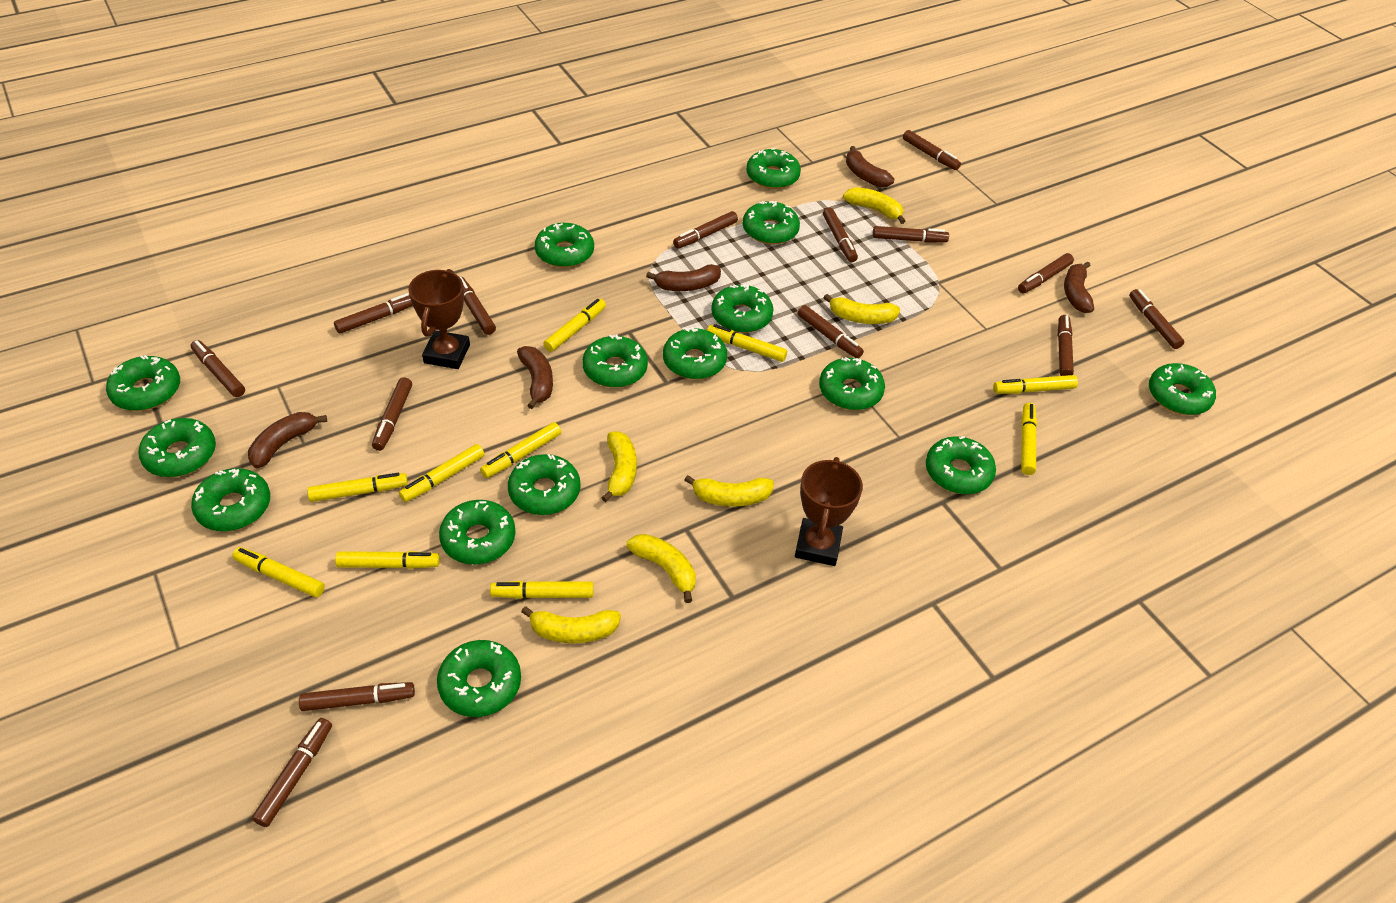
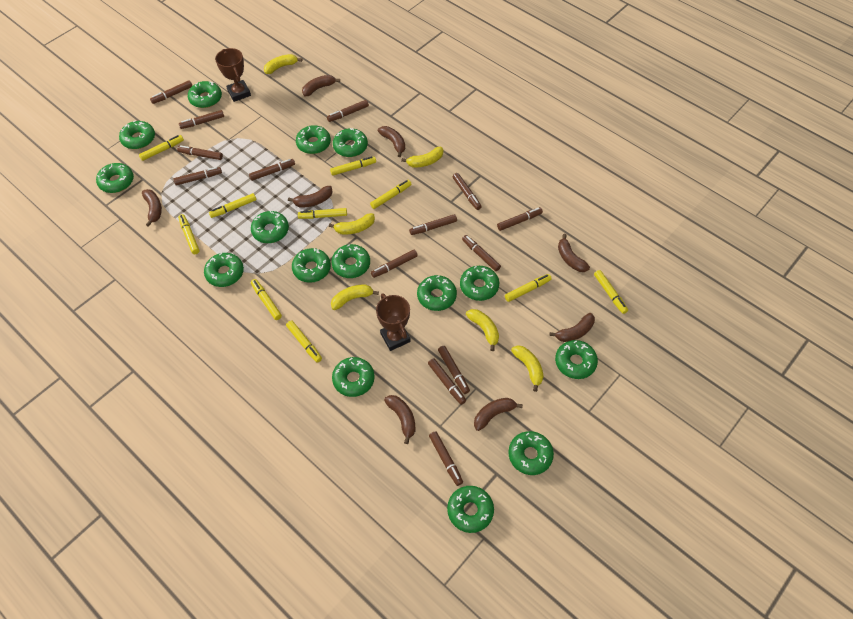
brown banana: 5 -> 8

